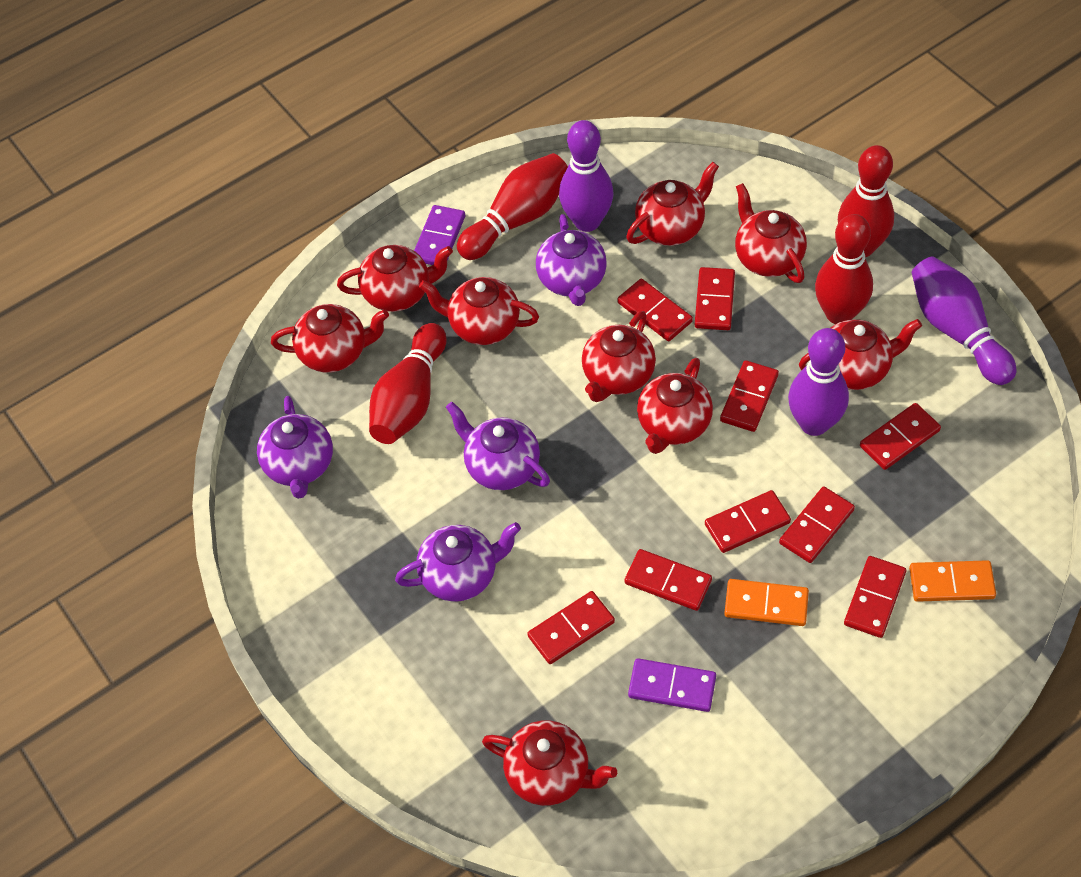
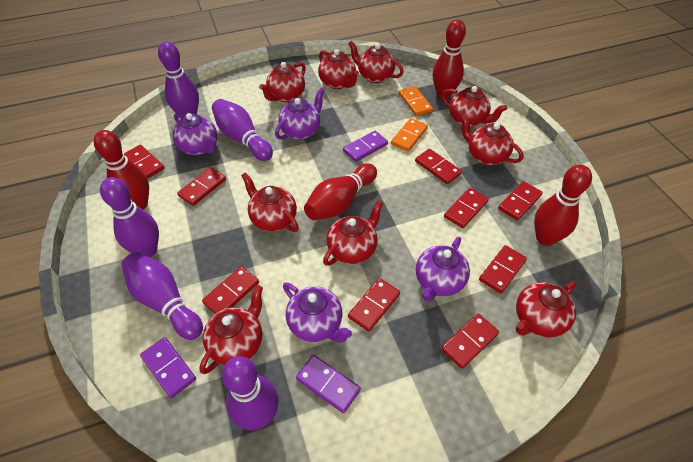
purple bowling pin: 3 -> 5
purple domino: 2 -> 3

